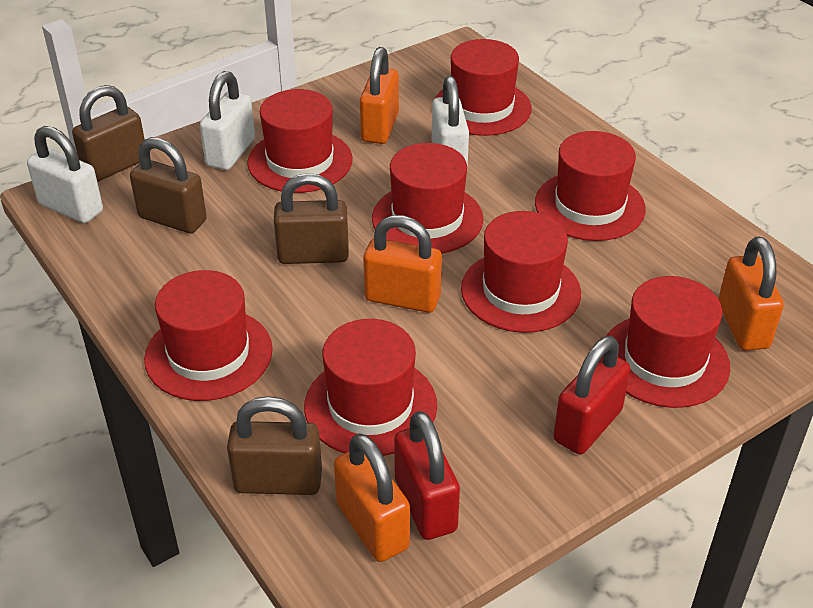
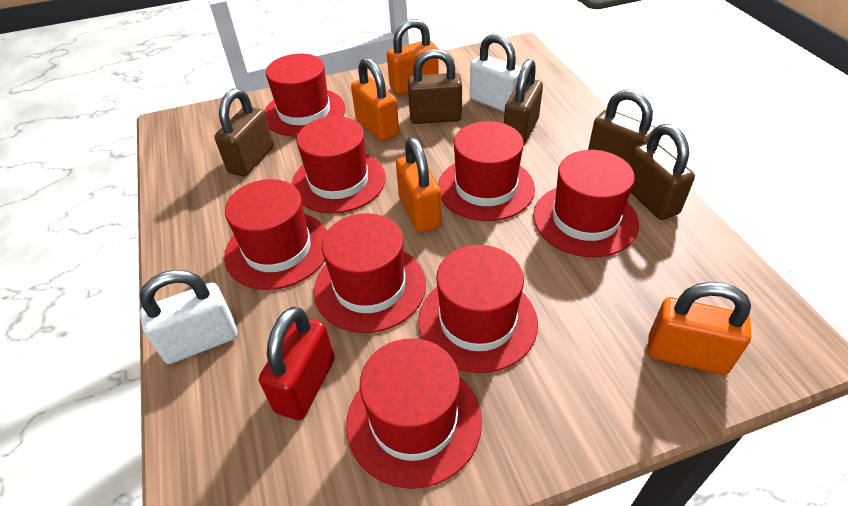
brown padlock: 4 -> 5
red padlock: 2 -> 1
white padlock: 3 -> 2

